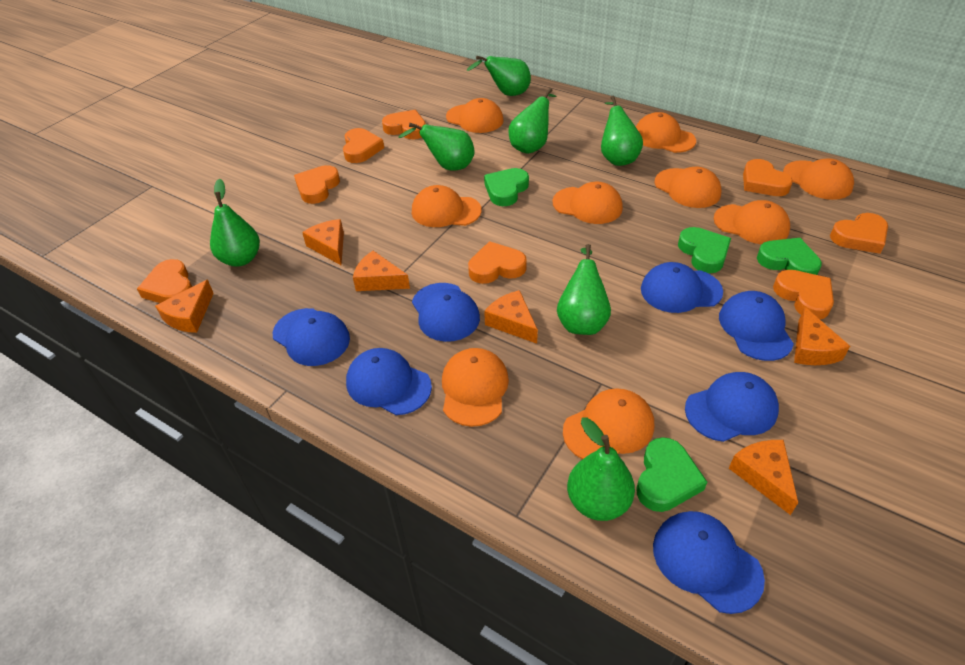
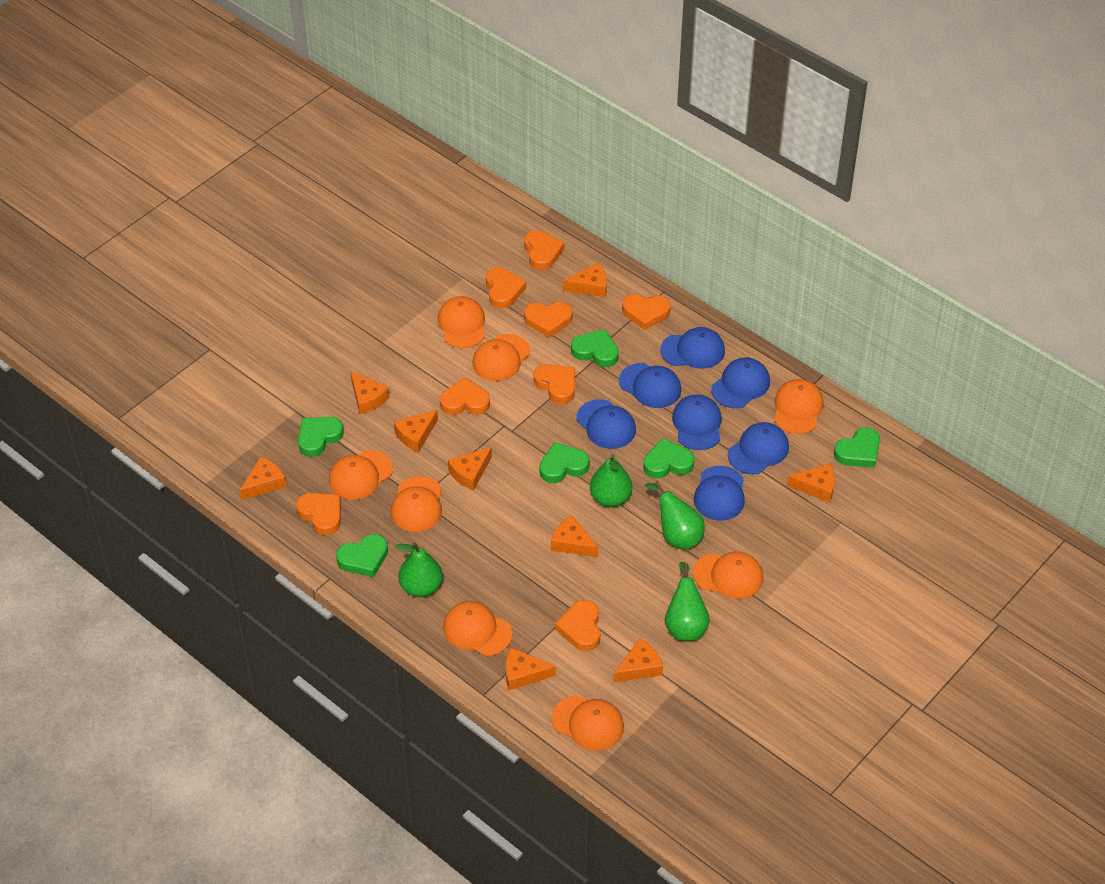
green heart: 4 -> 6
green pear: 7 -> 4
orange cap: 9 -> 8
orange cheese: 6 -> 9

